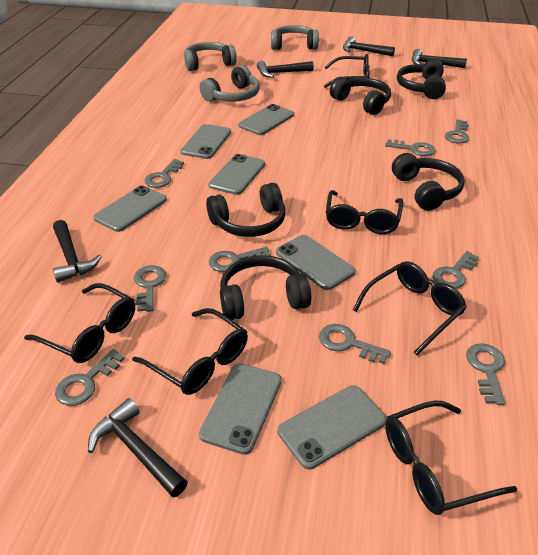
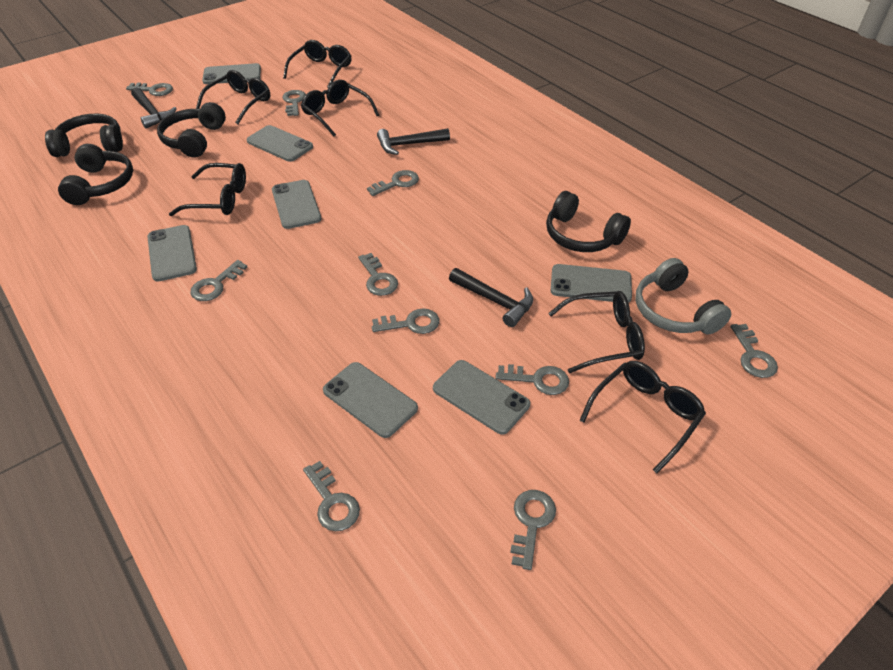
black hammer: 5 -> 3
black headphones: 5 -> 4
grey headphones: 3 -> 1
grey key: 9 -> 10

